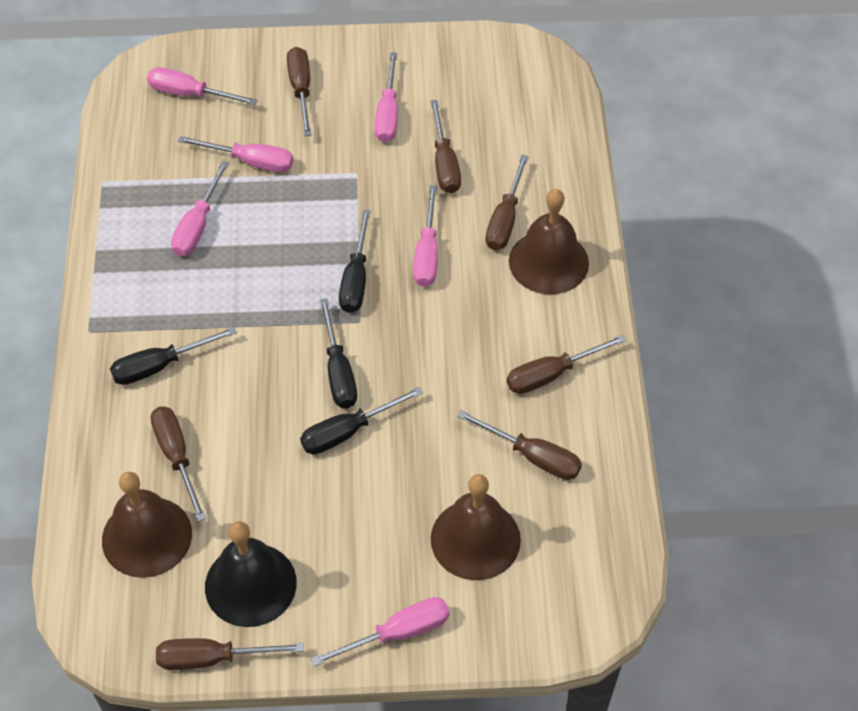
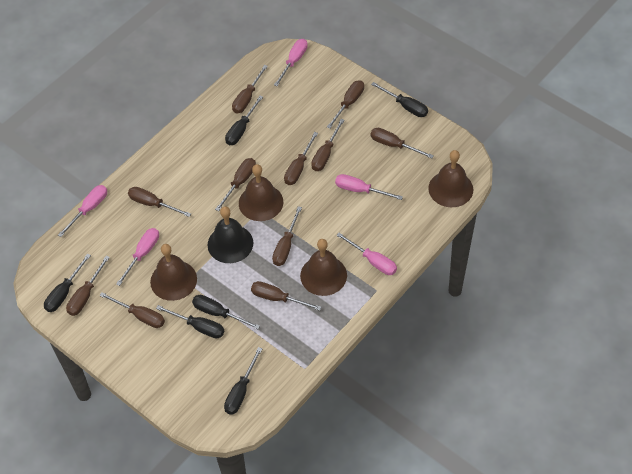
black screwdriver: 4 -> 6
brown bell: 3 -> 4
brown screwdriver: 7 -> 11
pink screwdriver: 6 -> 5

